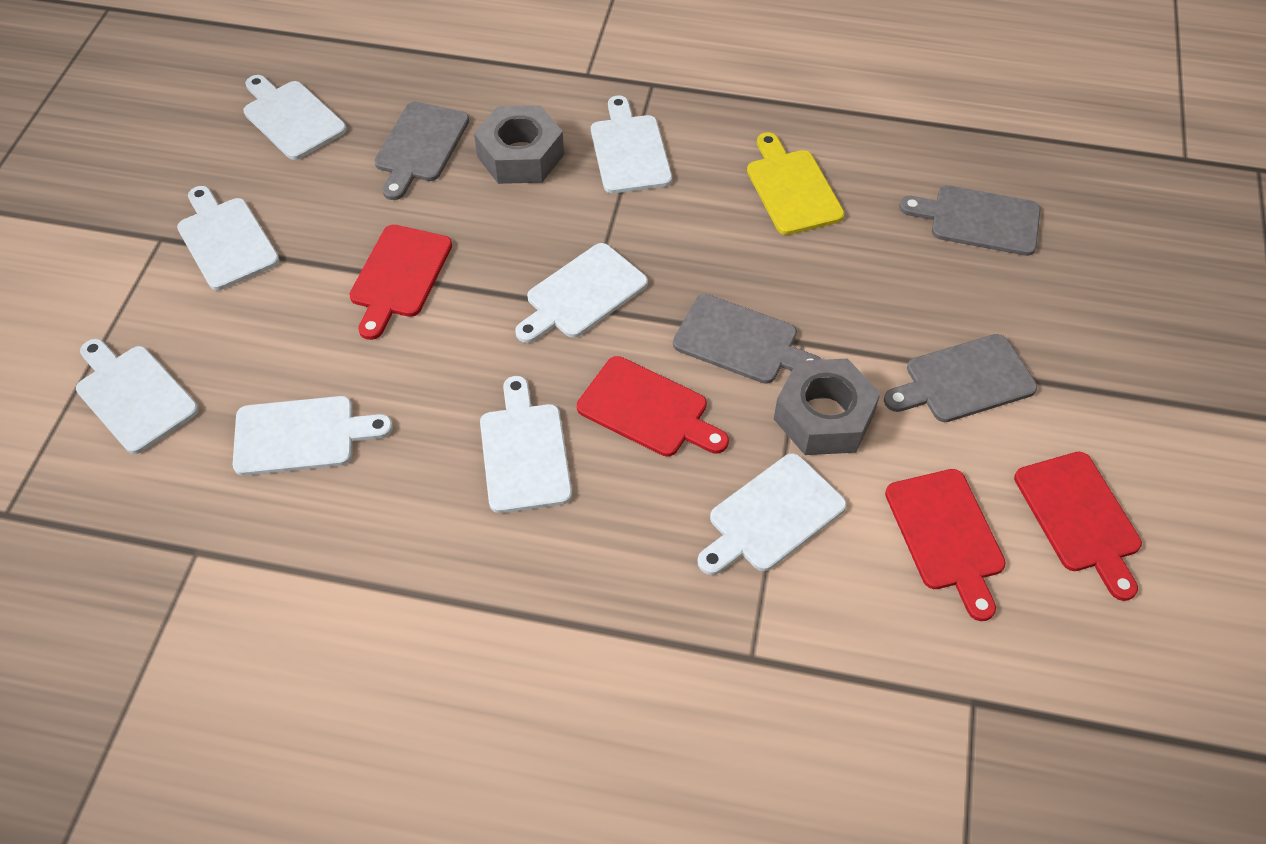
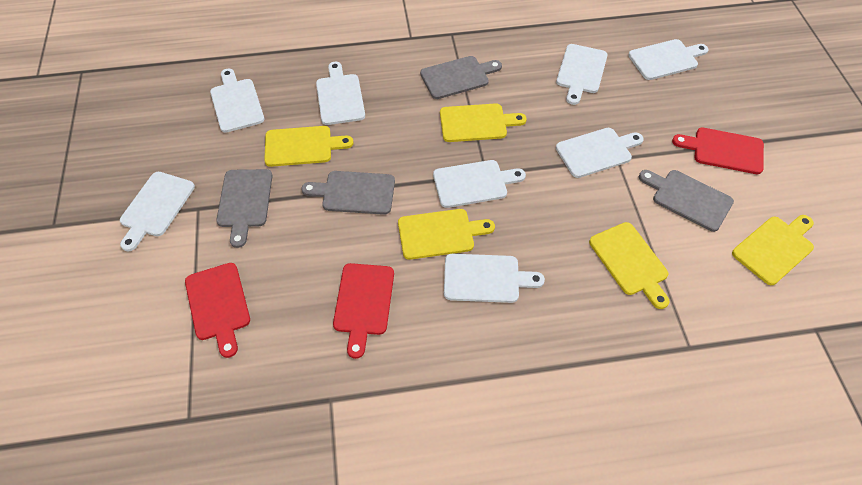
grey nut: 2 -> 0
red cutting board: 4 -> 3
yellow cutting board: 1 -> 5

